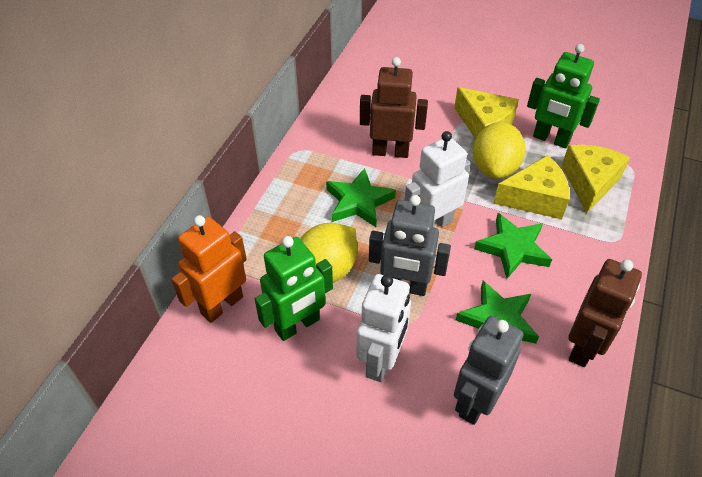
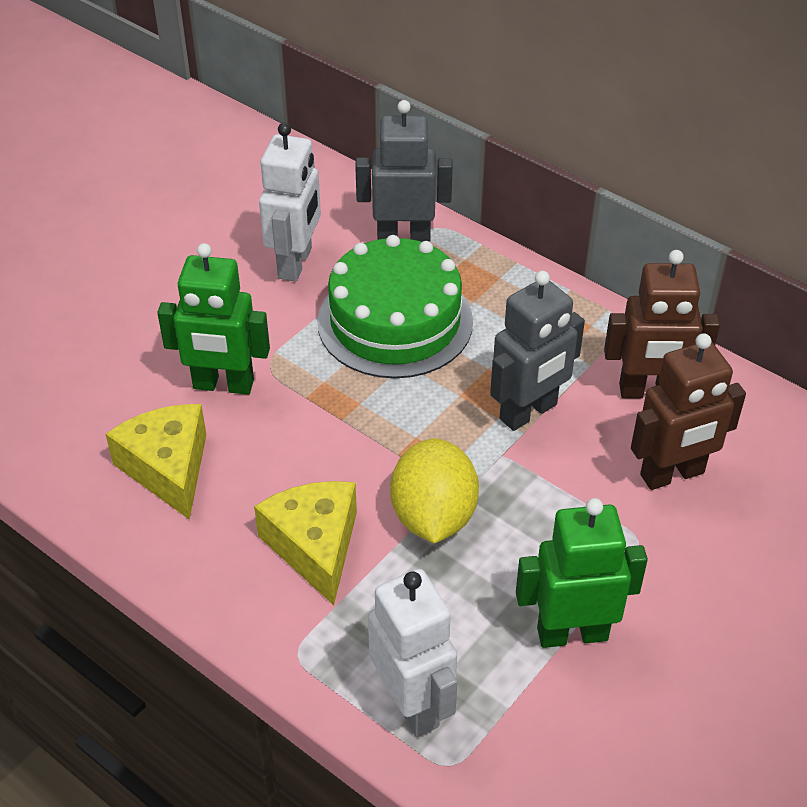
green cake: 0 -> 1
green star: 3 -> 0
orange robot: 1 -> 0
yellow cheese: 3 -> 2
yellow lemon: 2 -> 1

